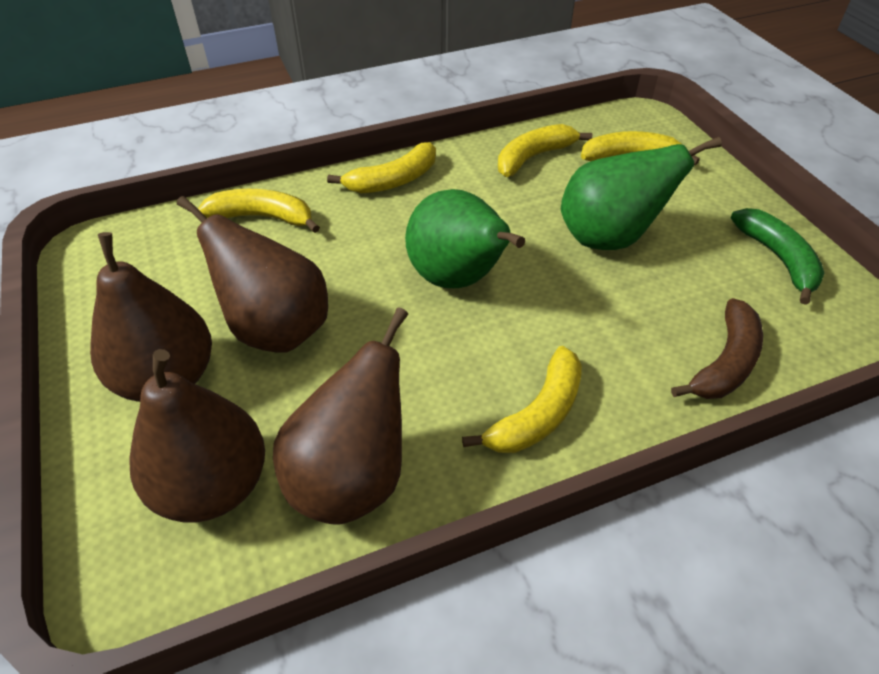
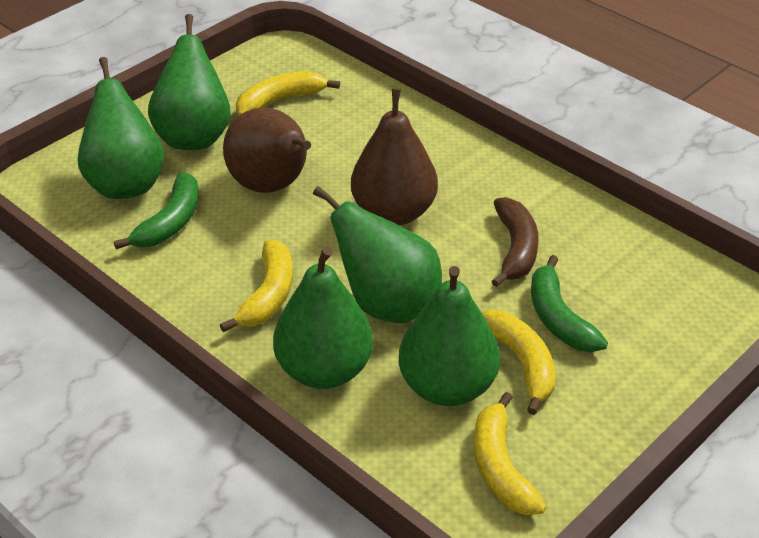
brown pear: 4 -> 2
green banana: 1 -> 2
green pear: 2 -> 5
yellow banana: 5 -> 4

